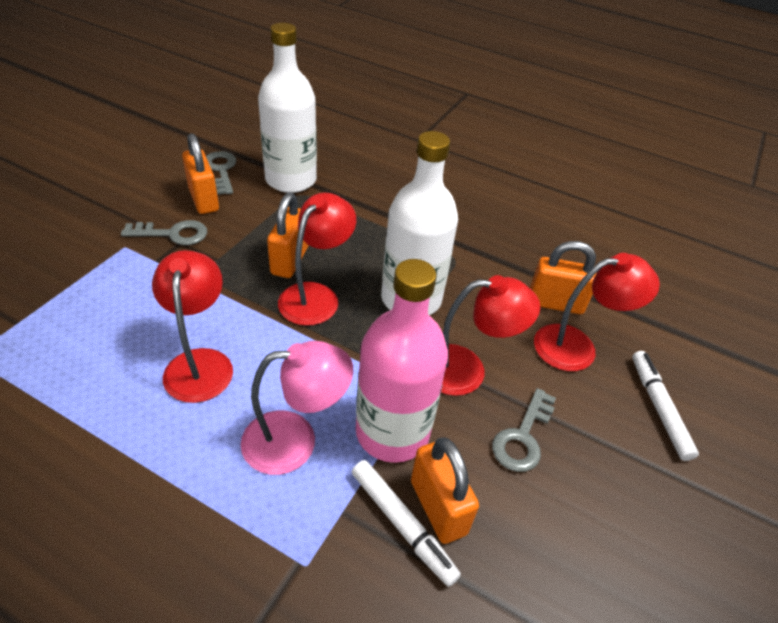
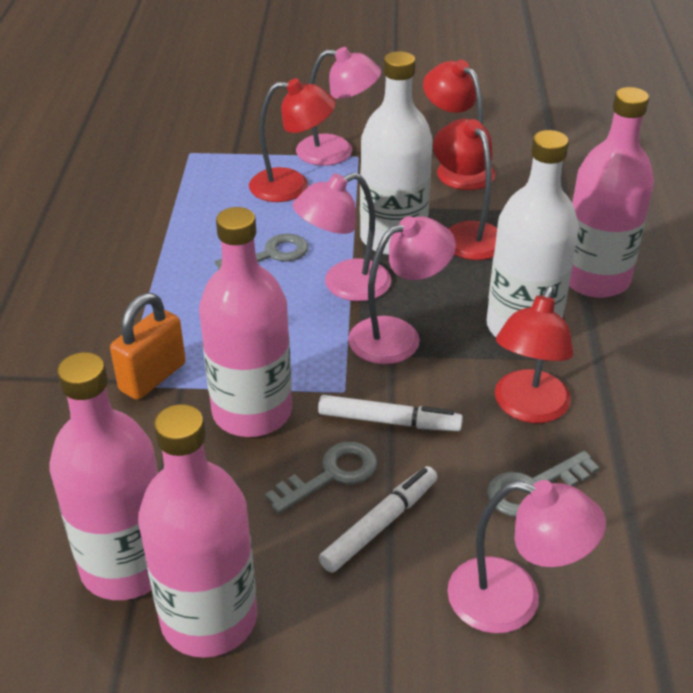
orange padlock: 4 -> 1
pink bottle: 1 -> 4
pink lamp: 1 -> 4

